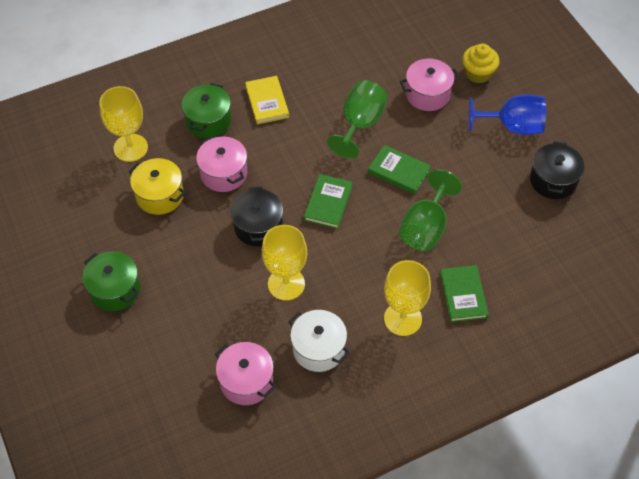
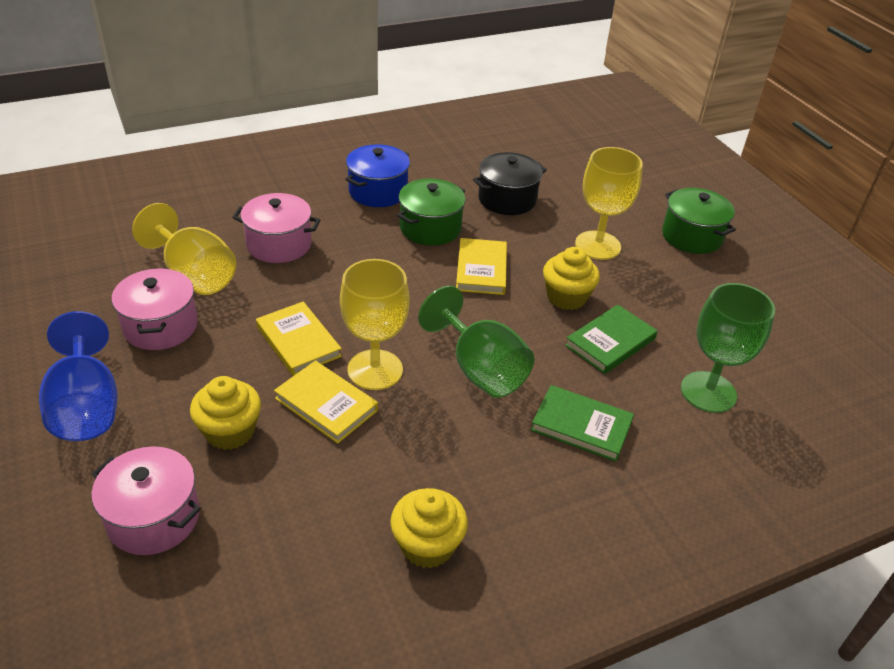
black pot: 2 -> 1
blue pot: 0 -> 1
green book: 3 -> 2
white pot: 1 -> 0
yellow book: 1 -> 3
yellow cupcake: 1 -> 3
yellow pot: 1 -> 0

